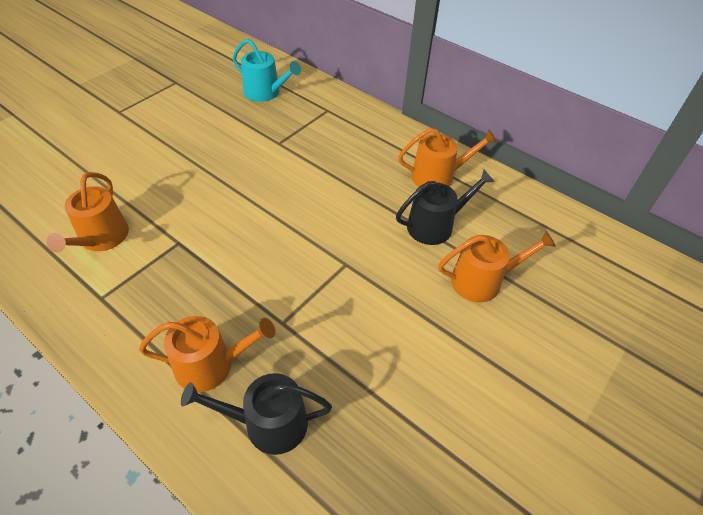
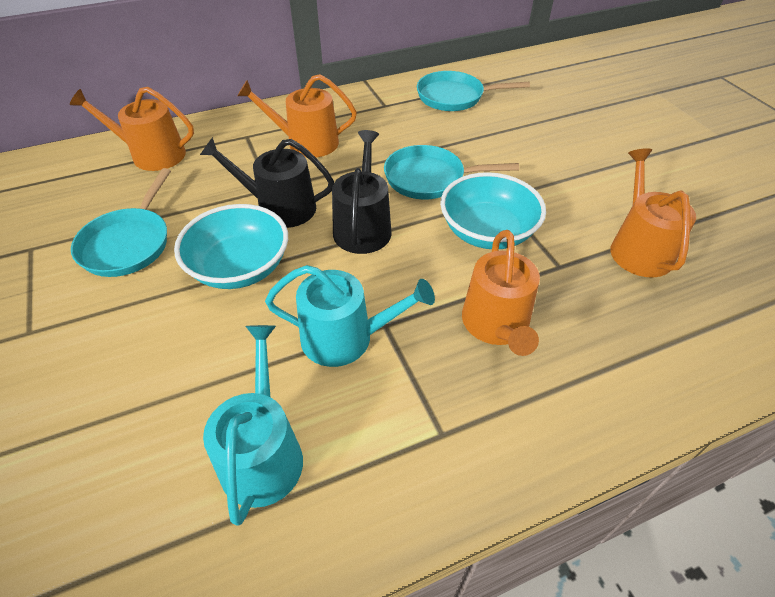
turquoise bowl: 0 -> 2
turquoise pan: 0 -> 3
turquoise watering can: 1 -> 2

